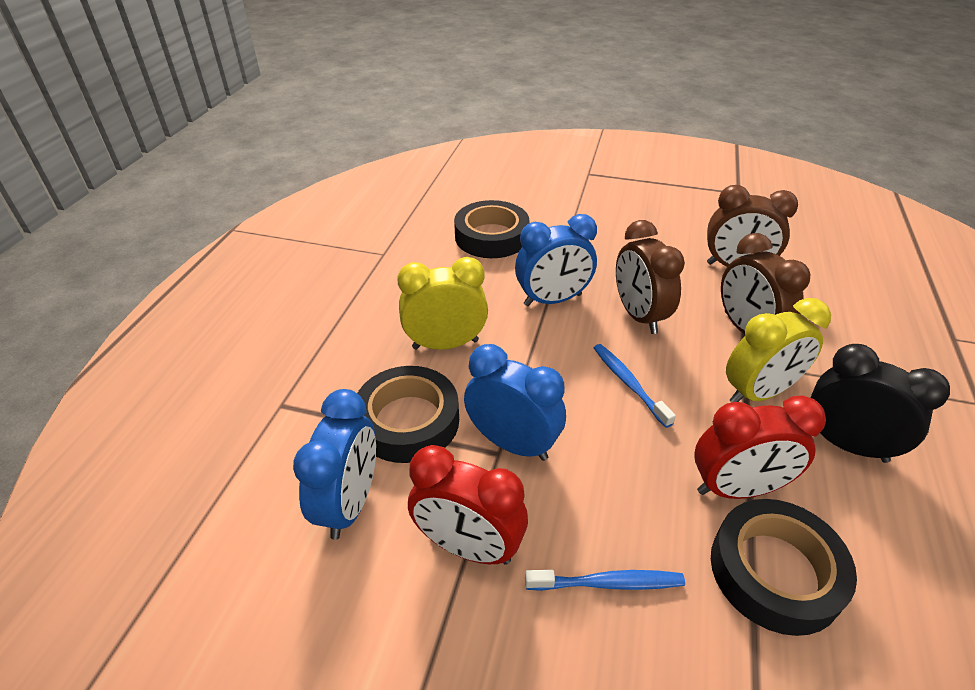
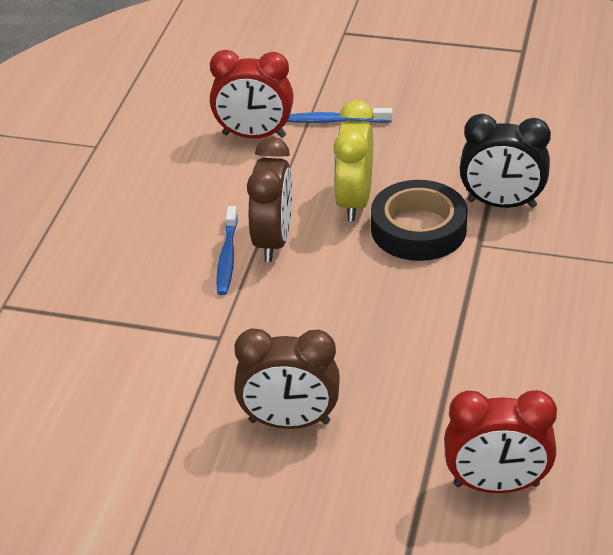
black tape: 3 -> 1
blue clock: 3 -> 0
brown clock: 3 -> 2
yellow clock: 2 -> 1

